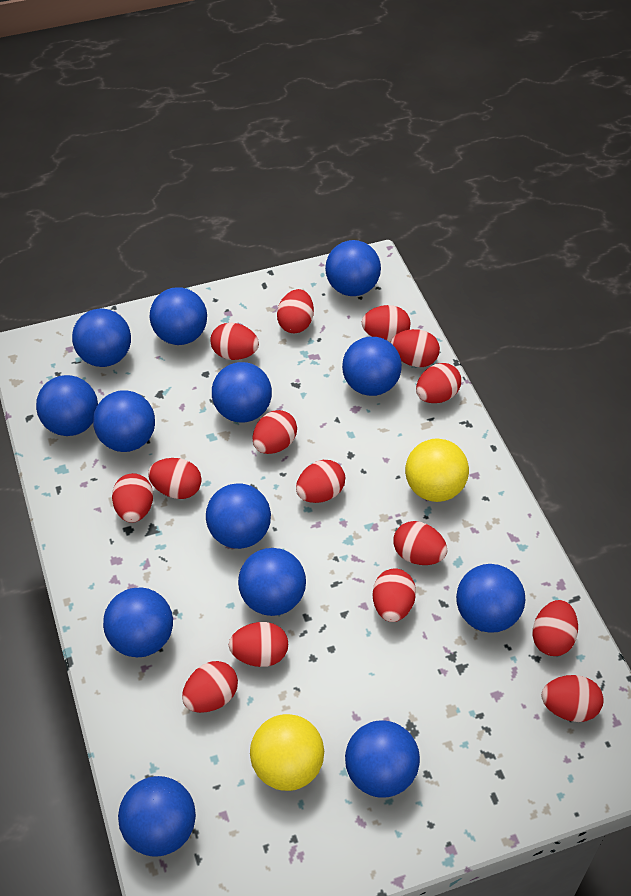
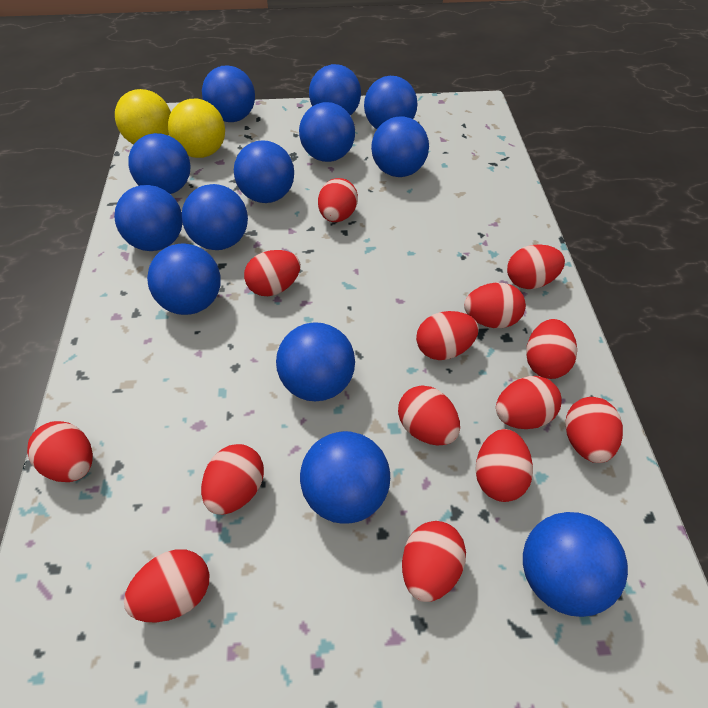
red egg: 15 -> 14

